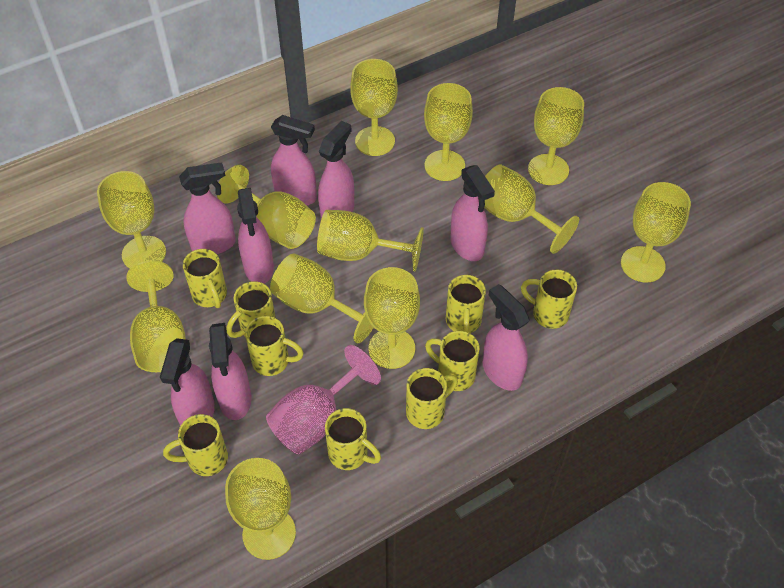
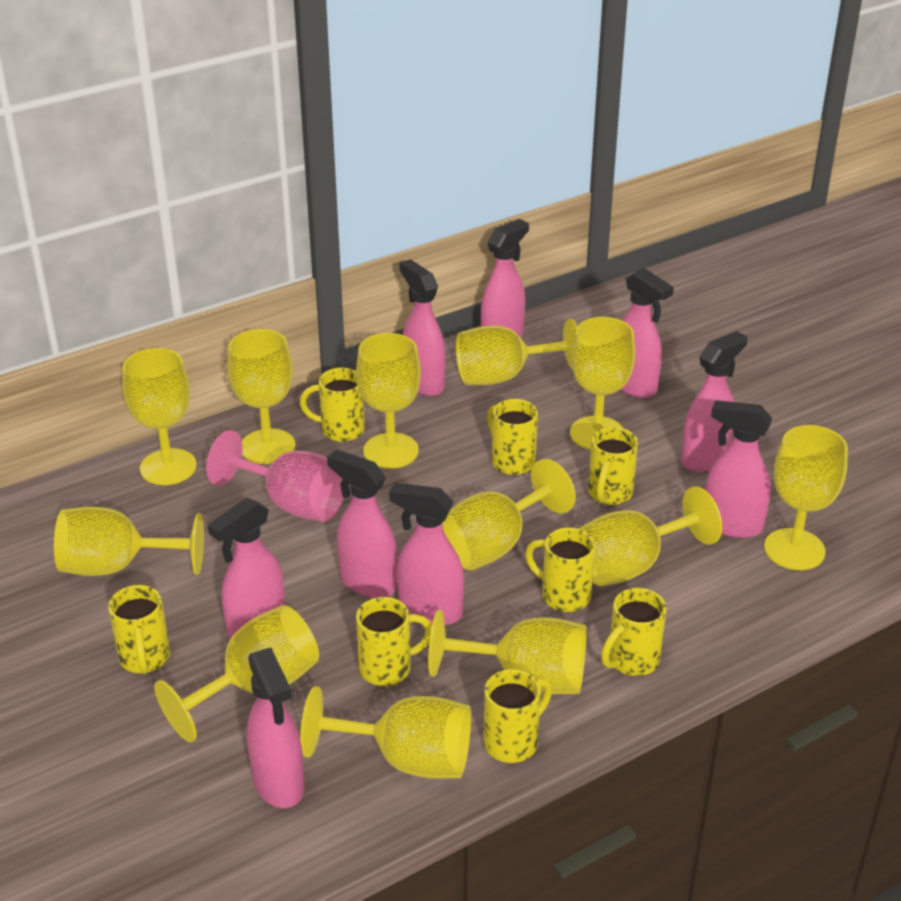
pink spray bottle: 8 -> 9
yellow mug: 9 -> 8

